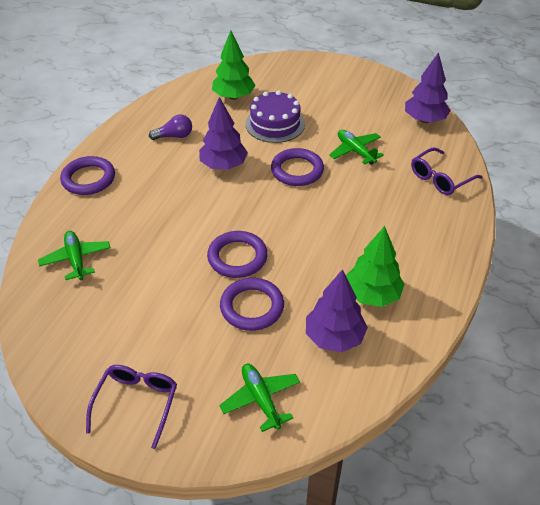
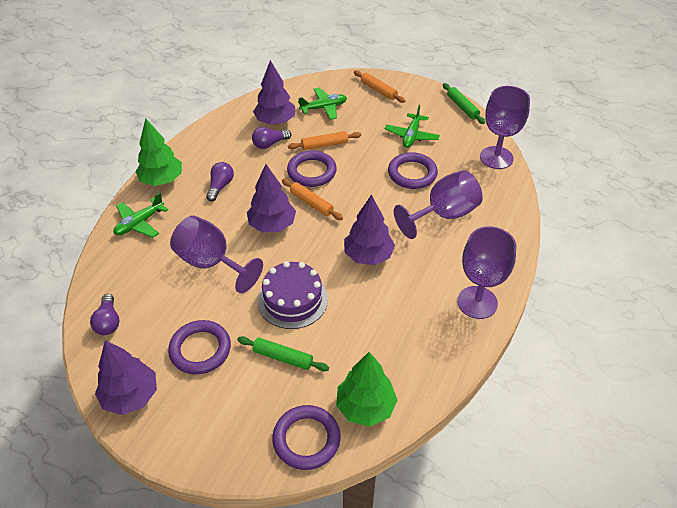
green rolling pin: 0 -> 2
orange rolling pin: 0 -> 3
purple glasses: 2 -> 0
purple goblet: 0 -> 4
purple light bulb: 1 -> 3
purple tree: 3 -> 4

